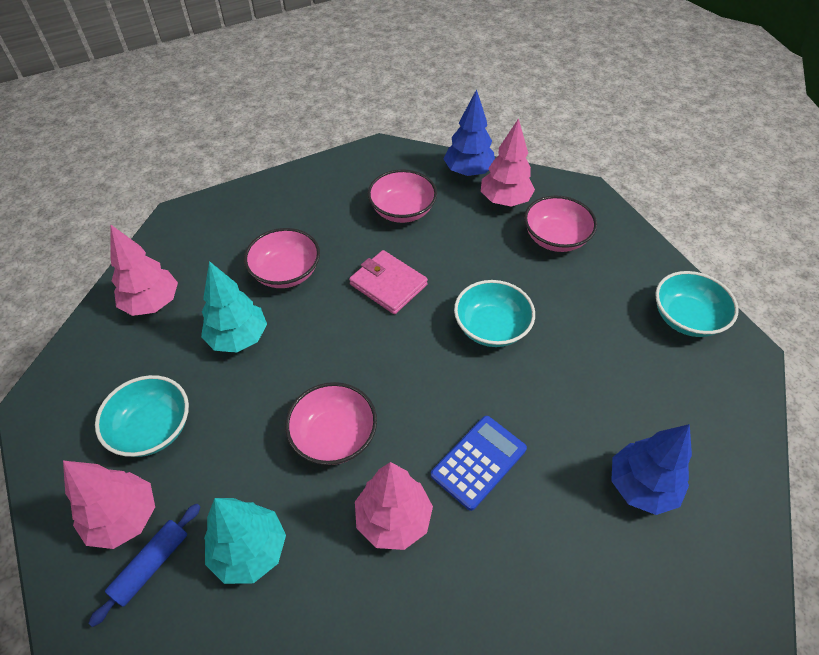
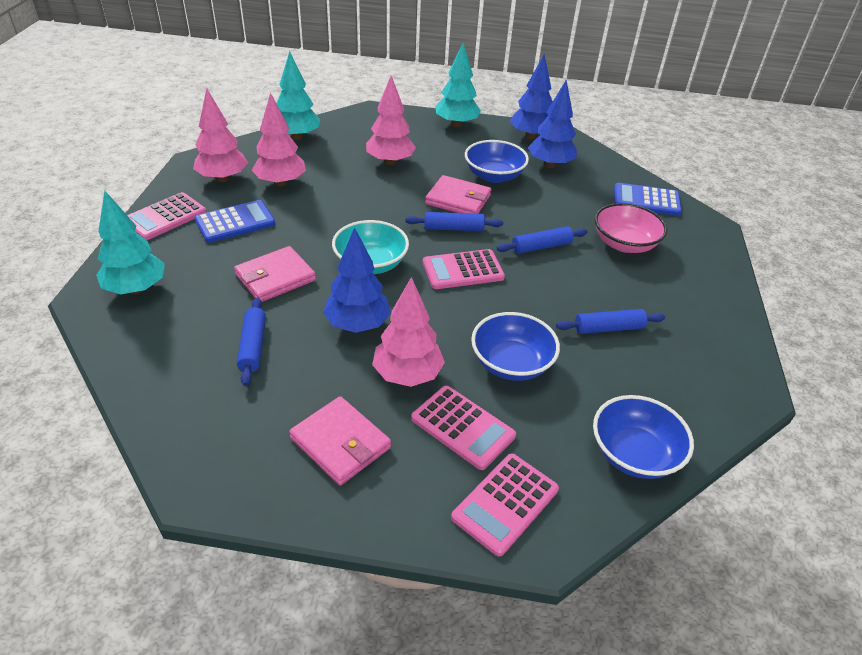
blue bowl: 0 -> 3
blue calculator: 1 -> 2
blue rolling pin: 1 -> 4
blue tree: 2 -> 3
pink bowl: 4 -> 1
pink calculator: 0 -> 4
pink wallet: 1 -> 3
turquoise bowl: 3 -> 1
turquoise tree: 2 -> 3

